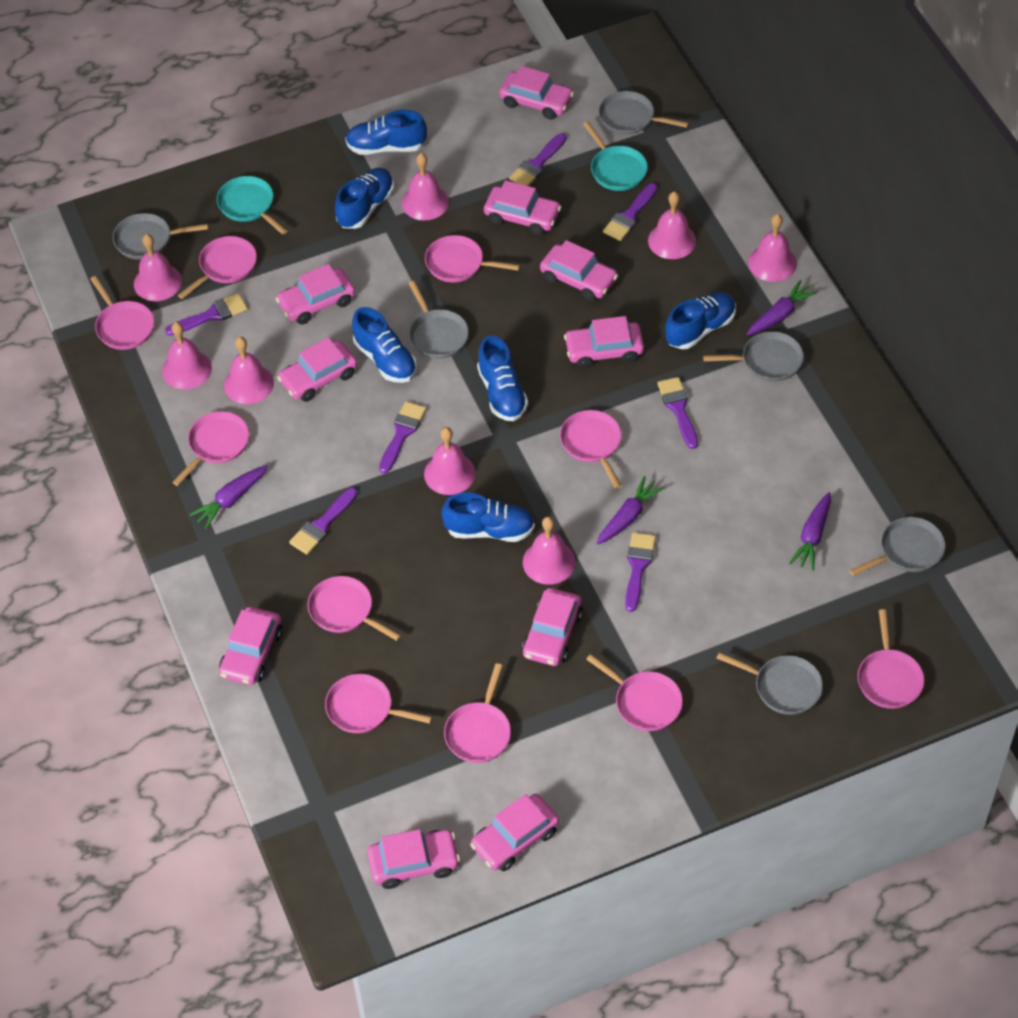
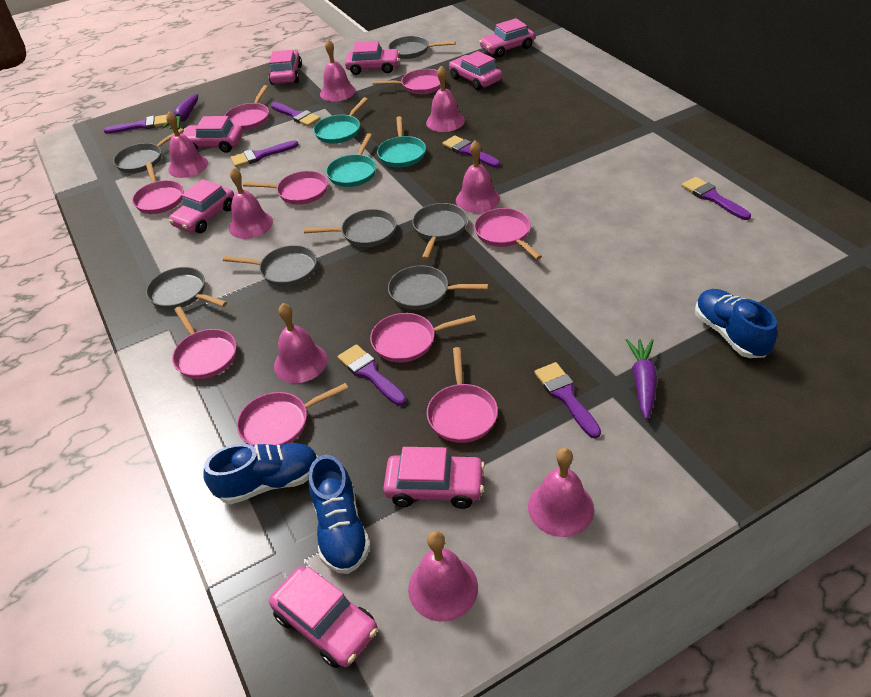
blue shoe: 6 -> 3
grey pan: 6 -> 7
pink car: 10 -> 8
pink pan: 10 -> 9
purple carrot: 4 -> 2
turquoise pan: 2 -> 3

